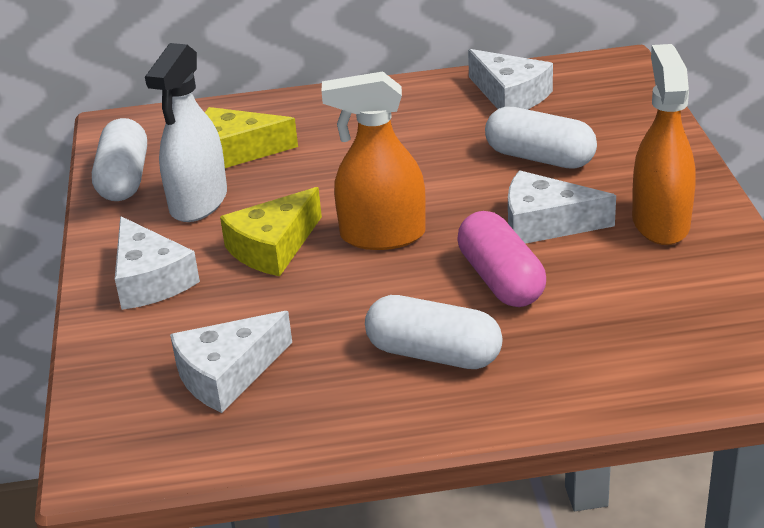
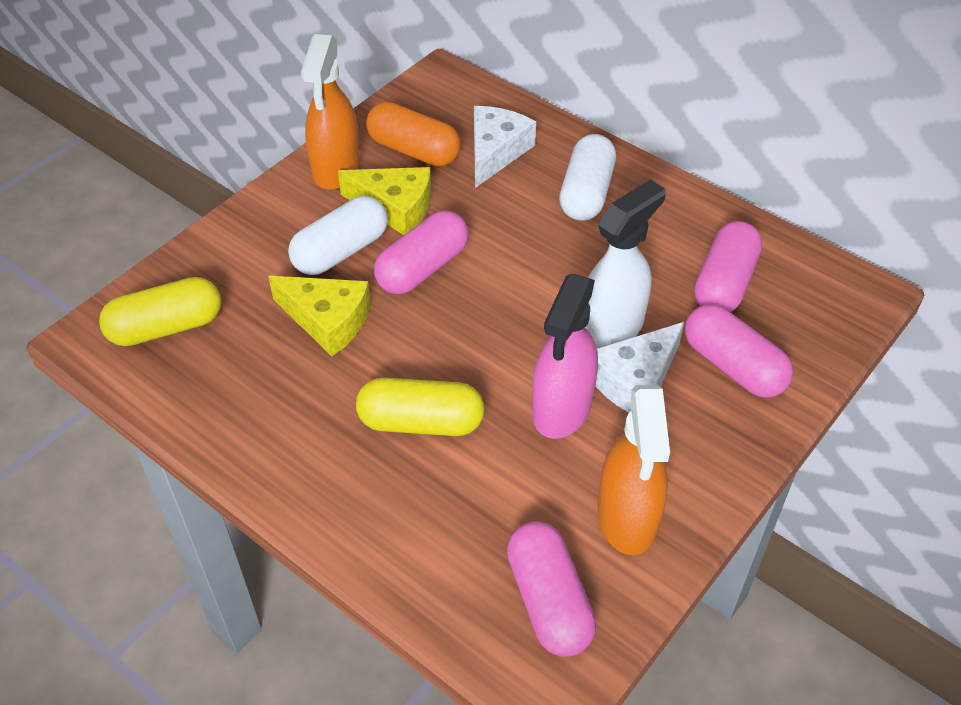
orange capsule: 0 -> 1
pink capsule: 1 -> 4
pink spray bottle: 0 -> 1
white capsule: 3 -> 2
white cheese: 4 -> 2
yellow capsule: 0 -> 2

